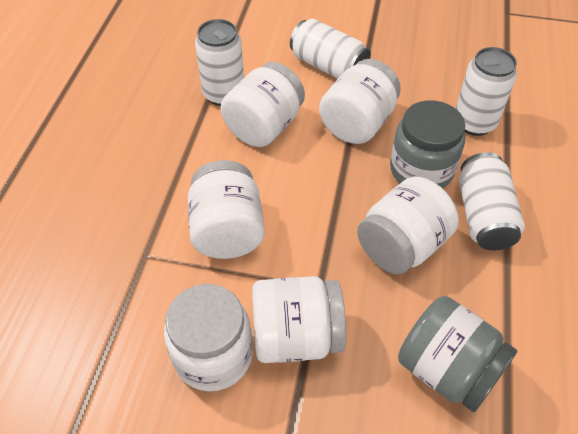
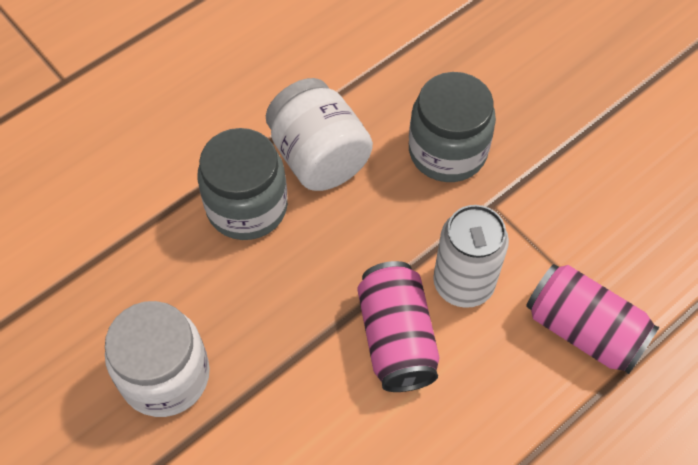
pink can: 0 -> 2
white can: 4 -> 1
white jar: 6 -> 2

